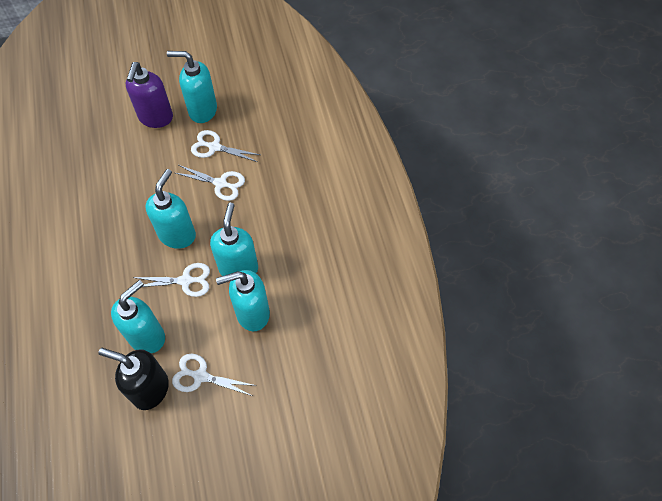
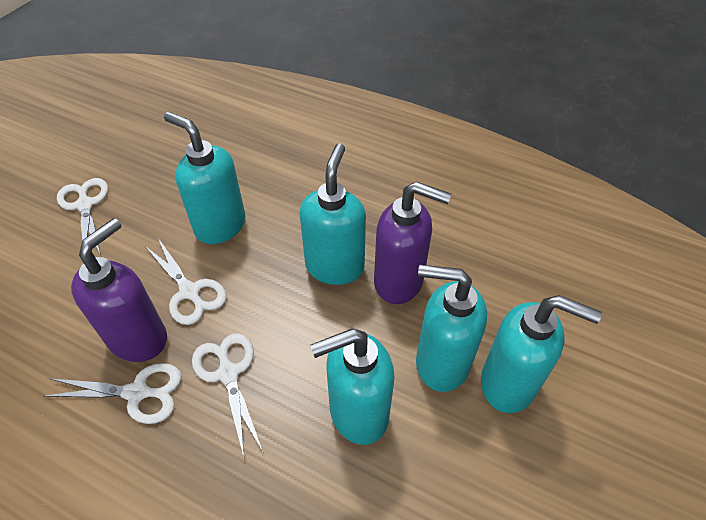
black soap dispenser: 1 -> 0
purple soap dispenser: 1 -> 2

